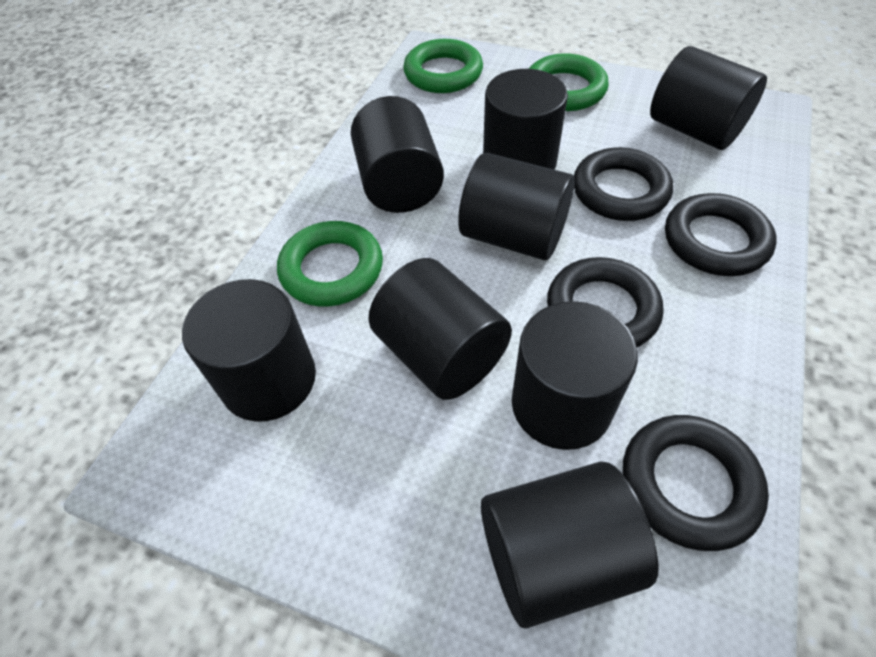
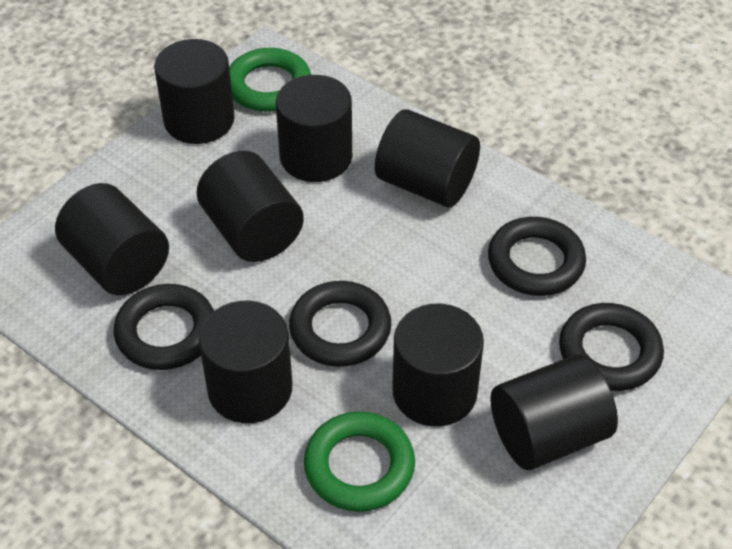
green ring: 3 -> 2

